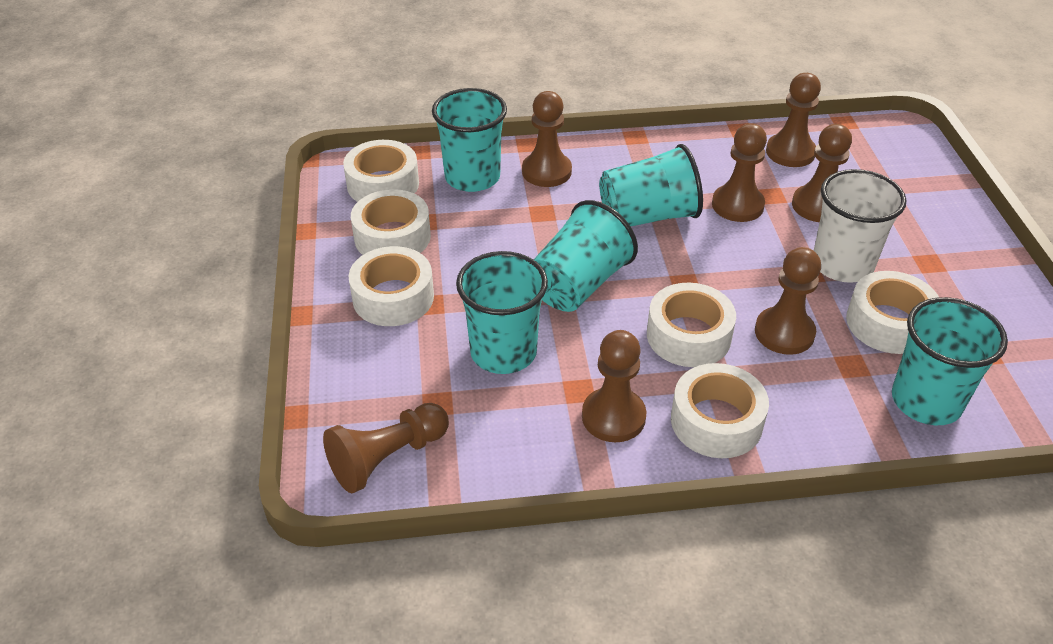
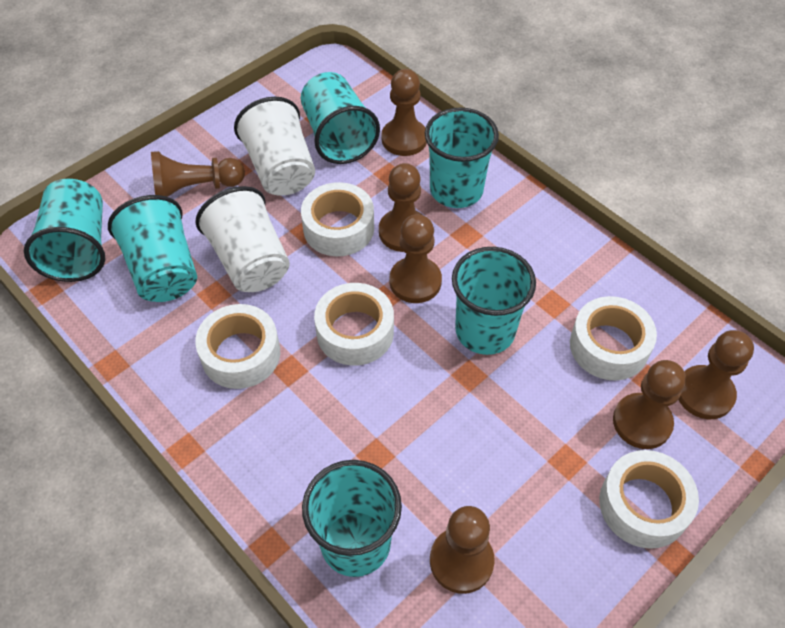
turquoise cup: 5 -> 6
white cup: 1 -> 2
white tape: 6 -> 5

